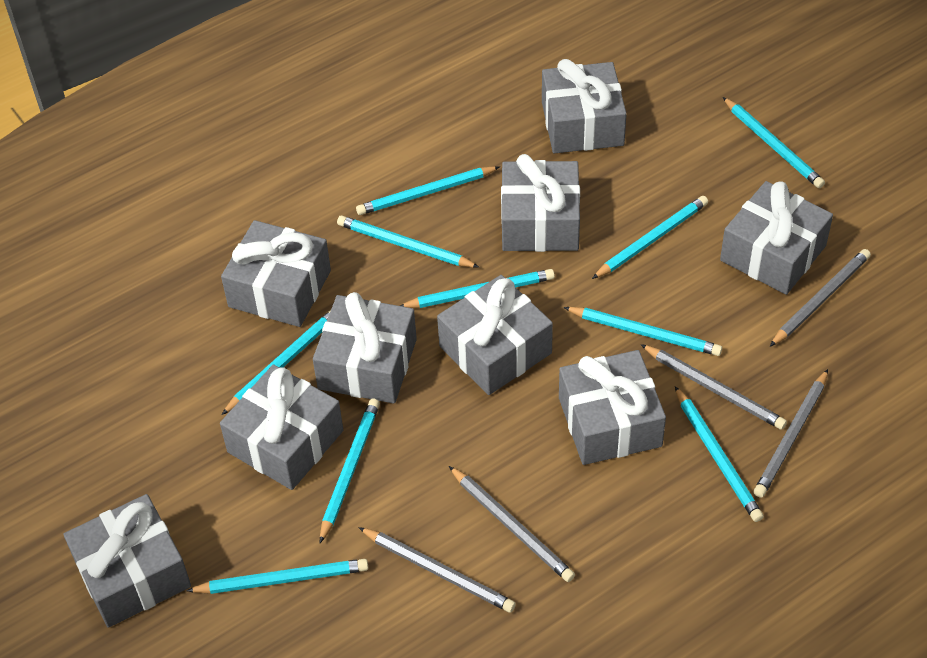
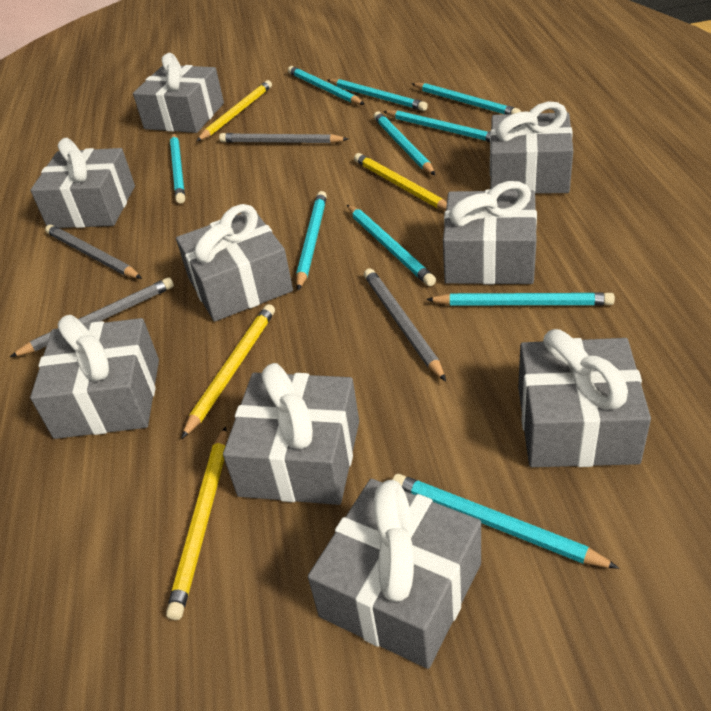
grey pencil: 5 -> 4
yellow pencil: 0 -> 4

